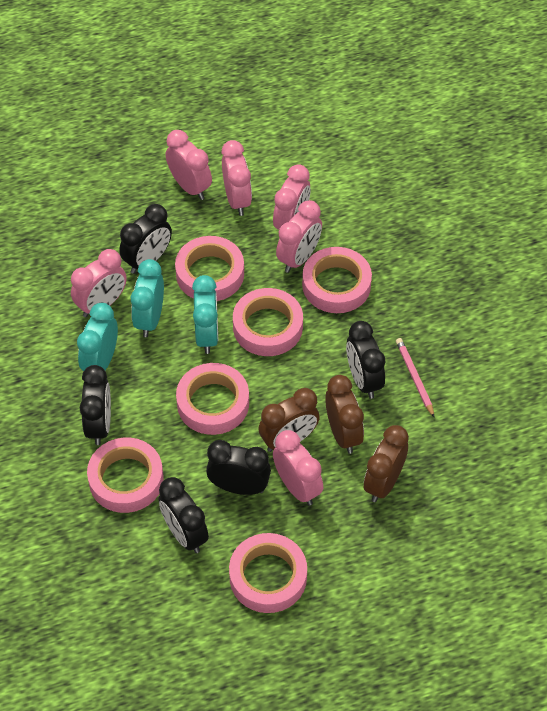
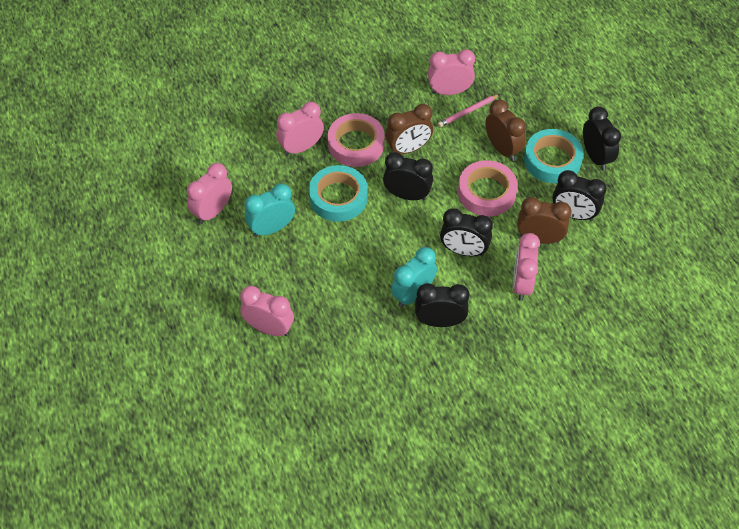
pink clock: 6 -> 5
pink tape: 6 -> 2
turquoise clock: 3 -> 2
turquoise tape: 0 -> 2

